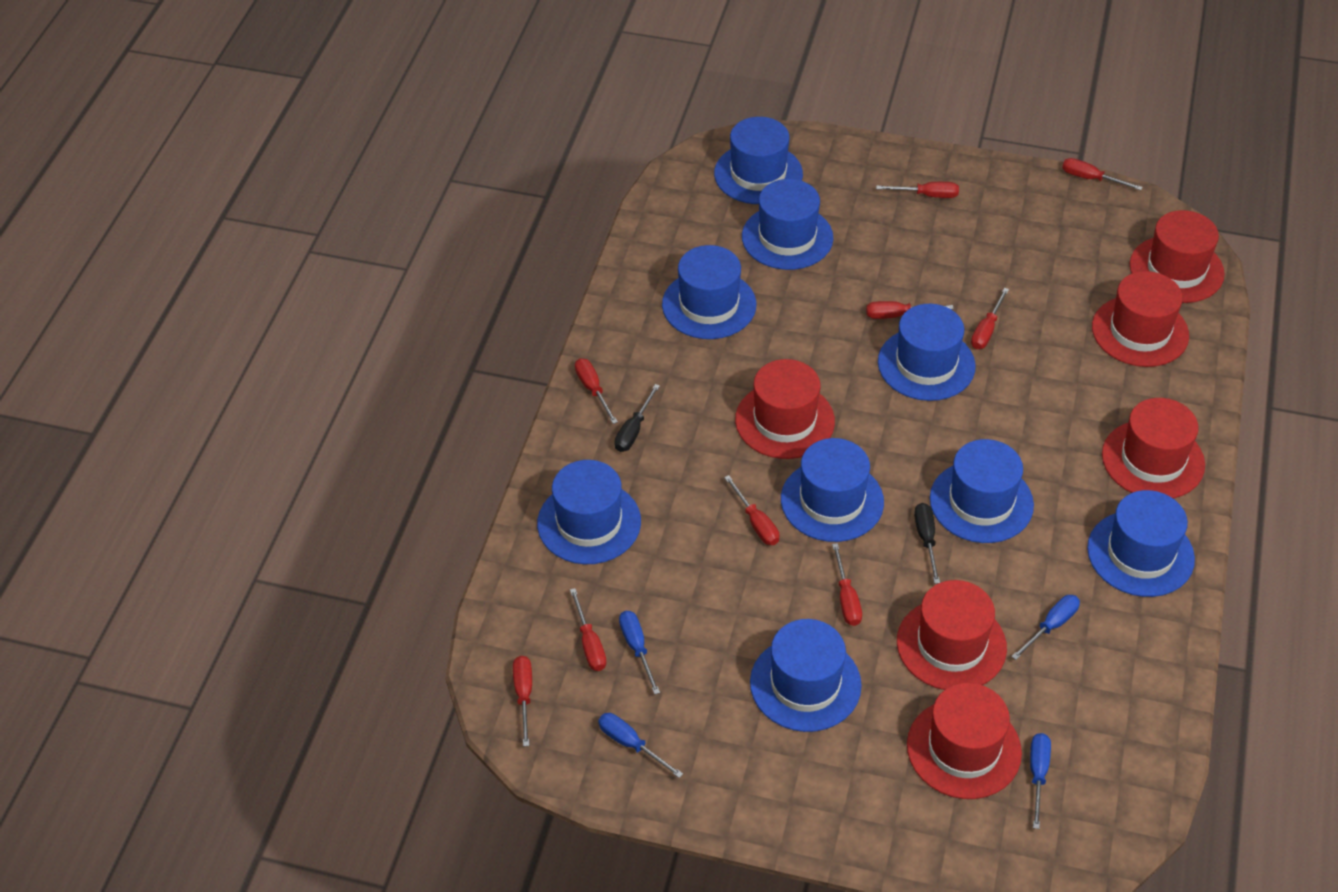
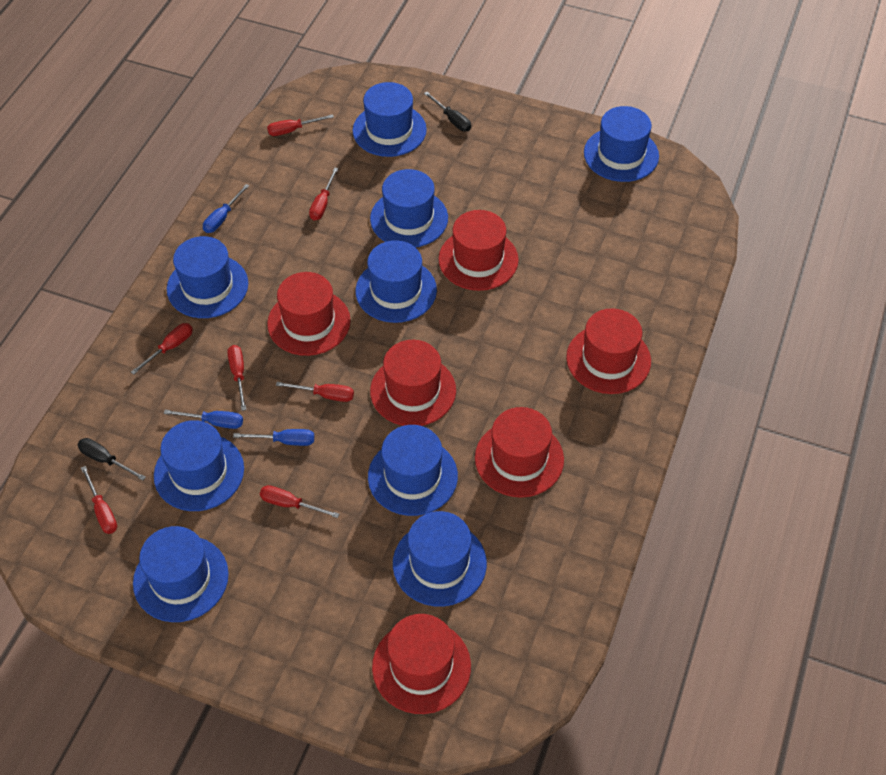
blue screwdriver: 4 -> 3
red screwdriver: 9 -> 7

